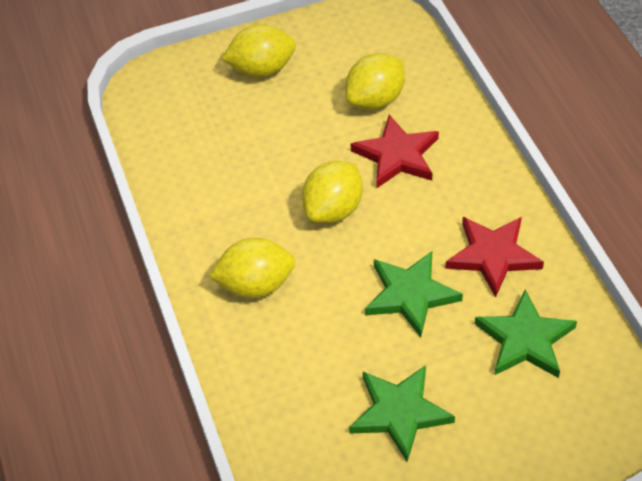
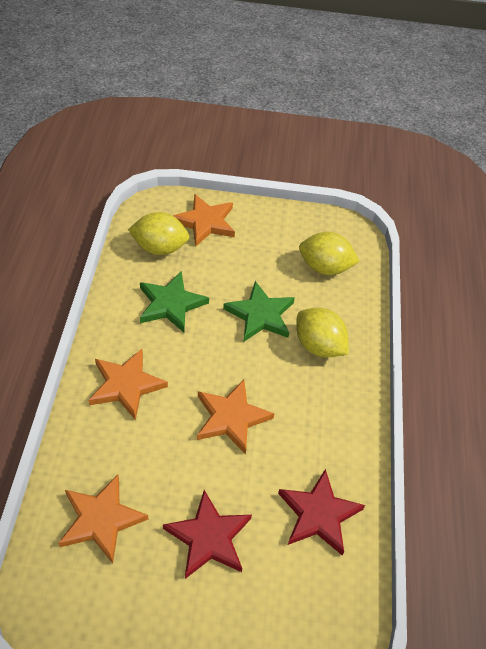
green star: 3 -> 2
orange star: 0 -> 4
yellow lemon: 4 -> 3

